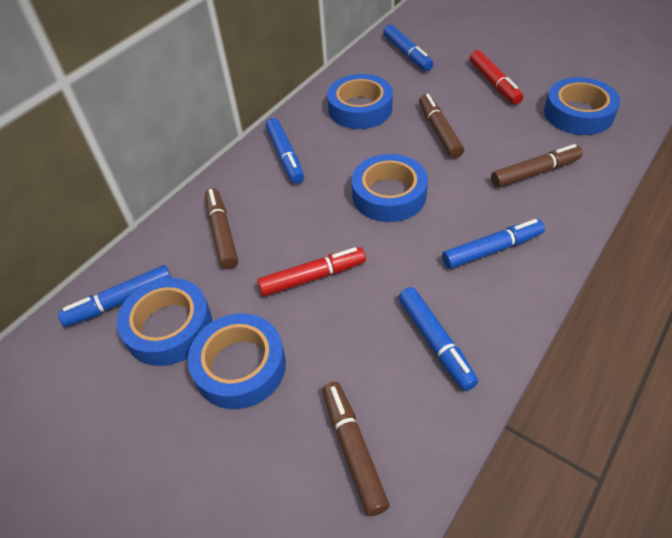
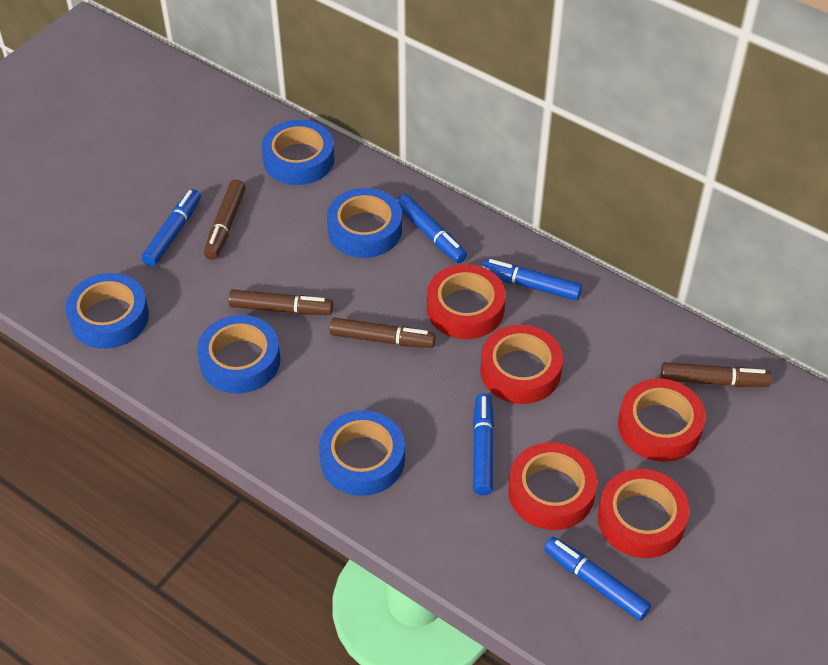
red marker: 2 -> 0
red tape: 0 -> 5

